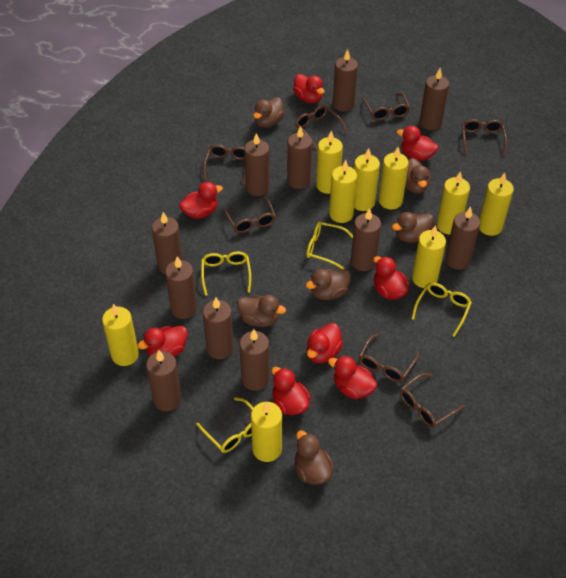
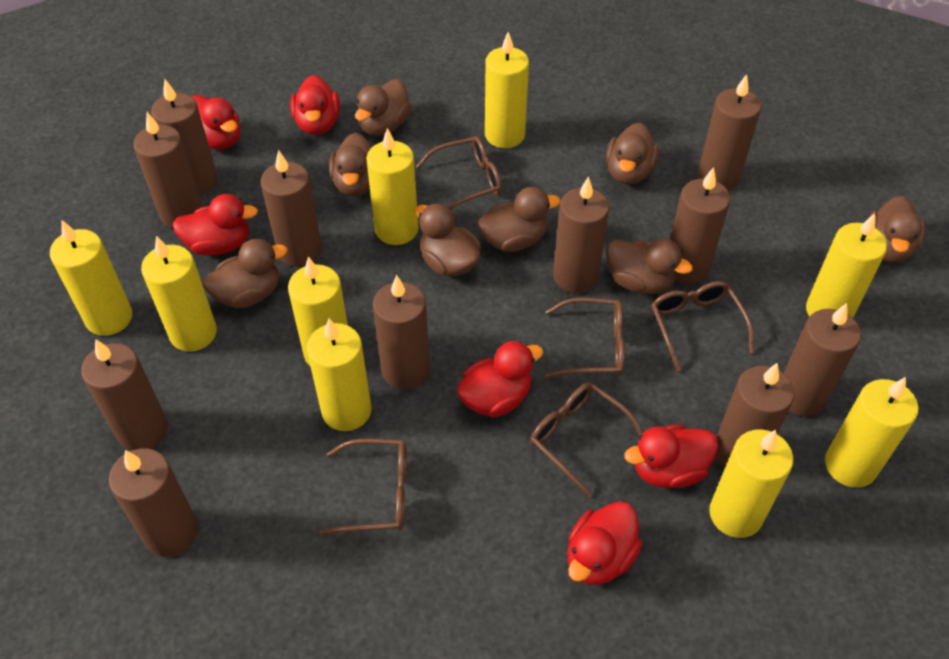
brown duck: 6 -> 8
brown glasses: 7 -> 5
red duck: 8 -> 6
yellow glasses: 4 -> 0

